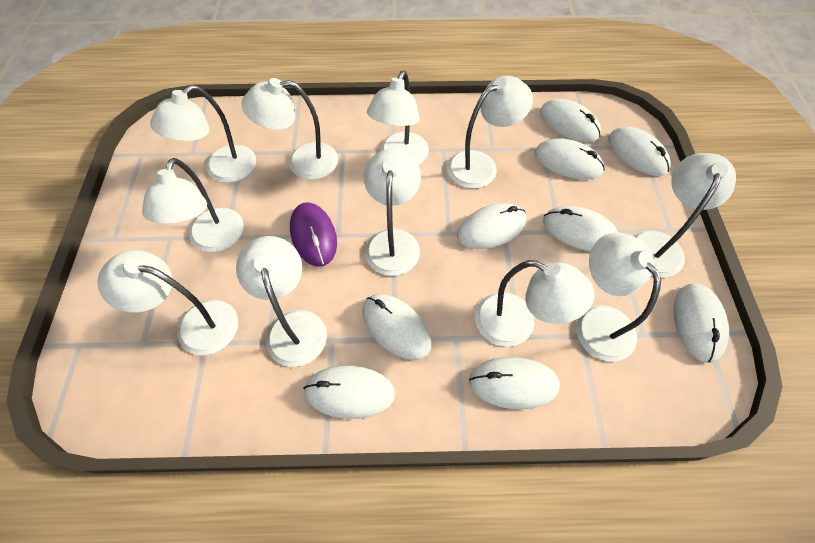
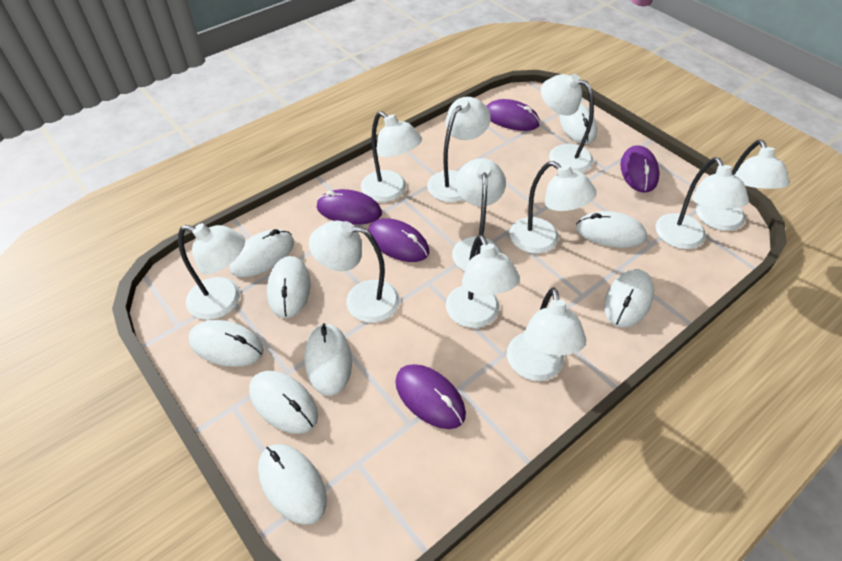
purple mouse: 1 -> 5

